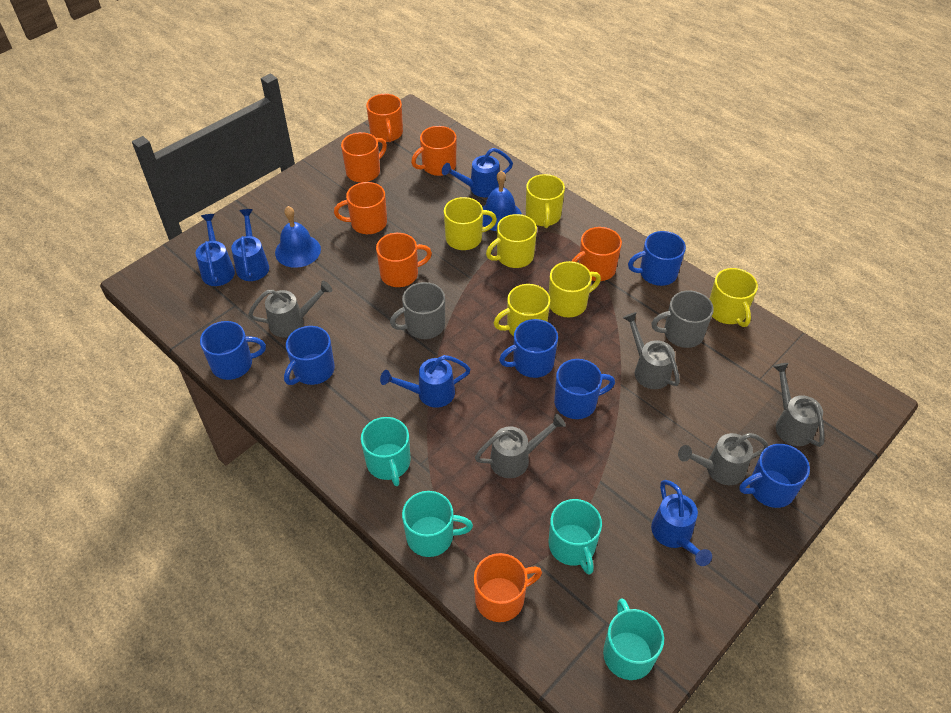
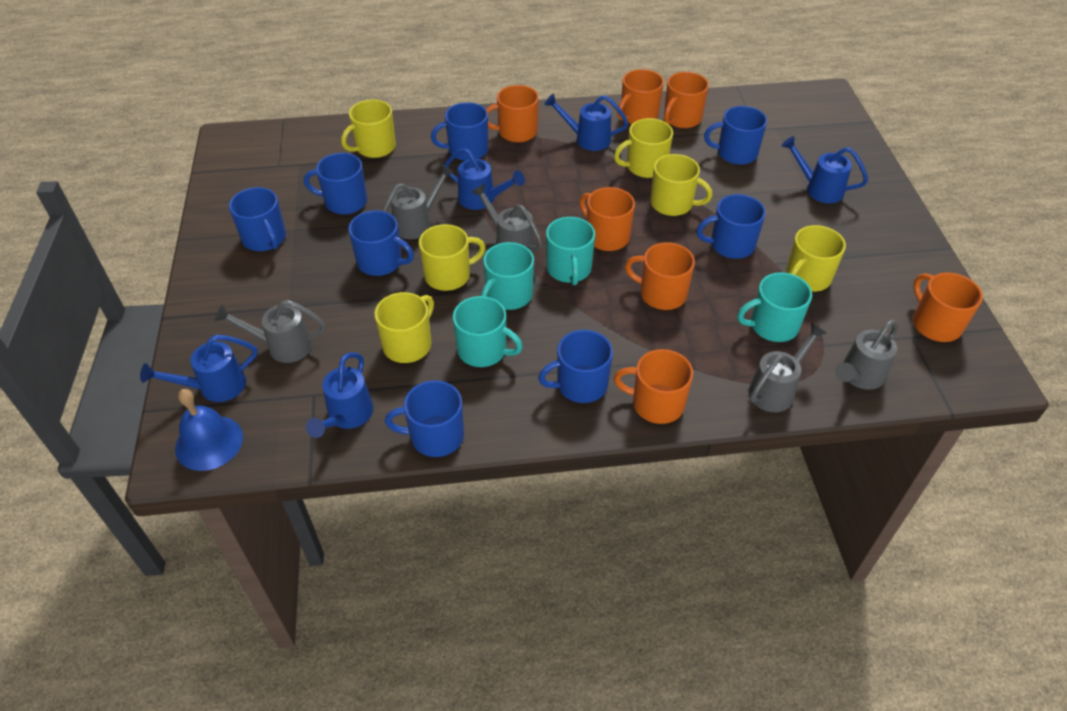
blue bell: 2 -> 1
blue mug: 6 -> 8
grey mug: 2 -> 0

